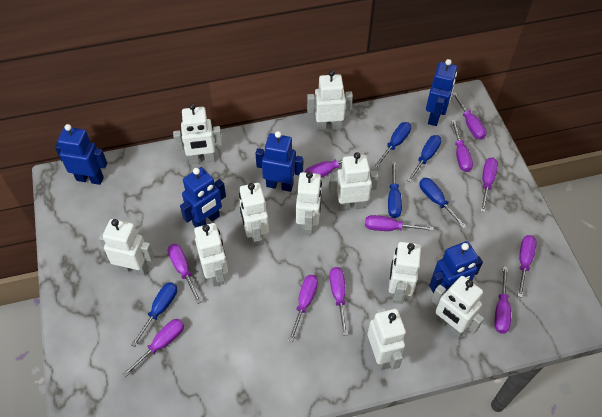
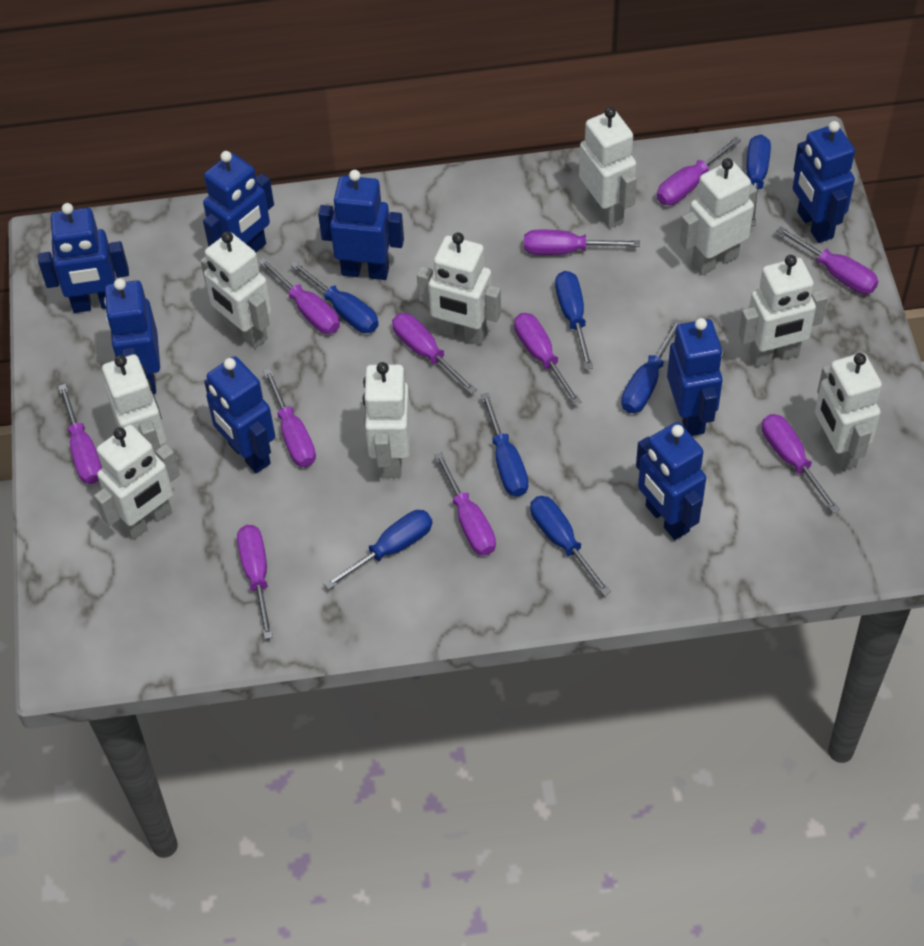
blue robot: 5 -> 8
blue screwdriver: 5 -> 7
white robot: 10 -> 9

